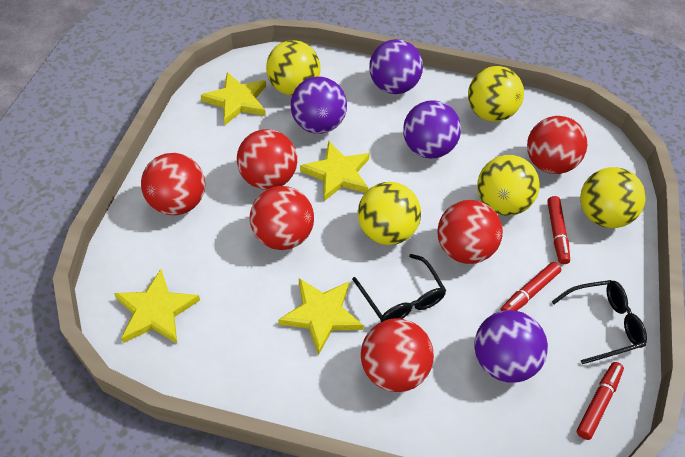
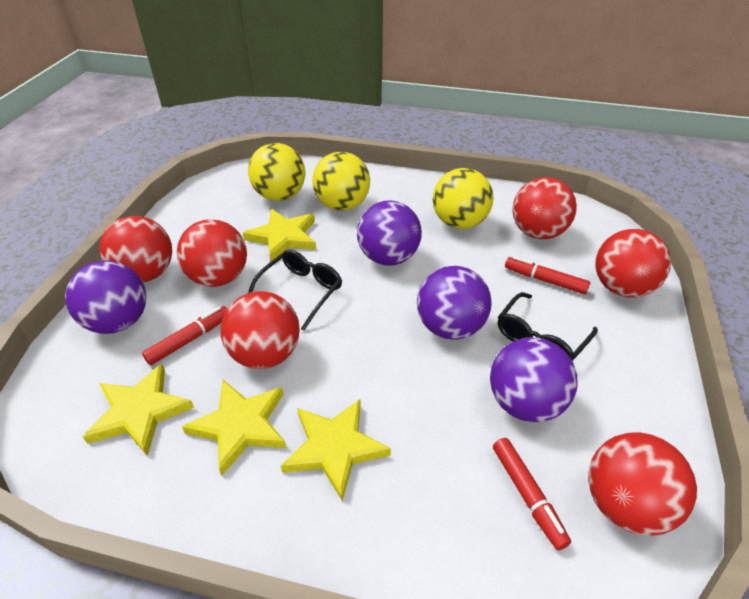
yellow ball: 5 -> 3

